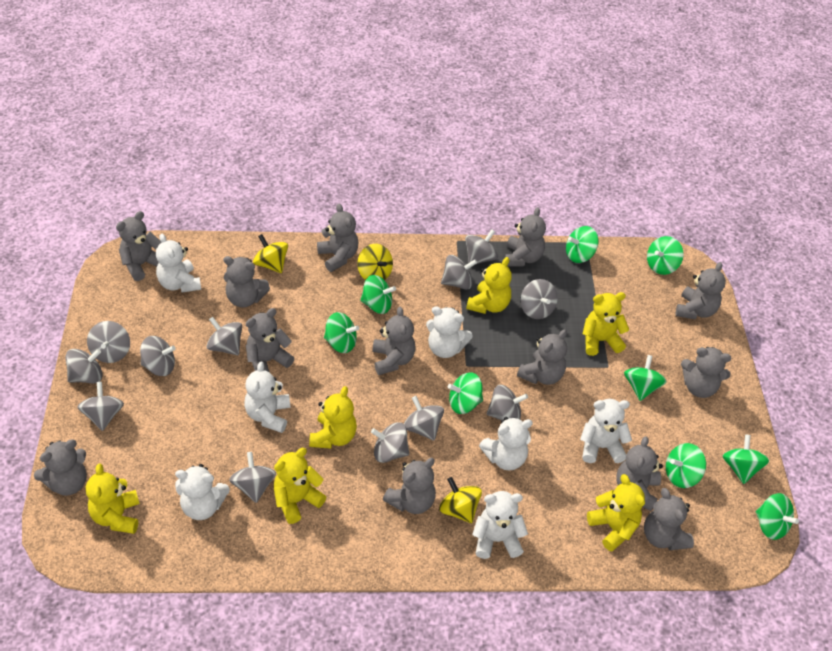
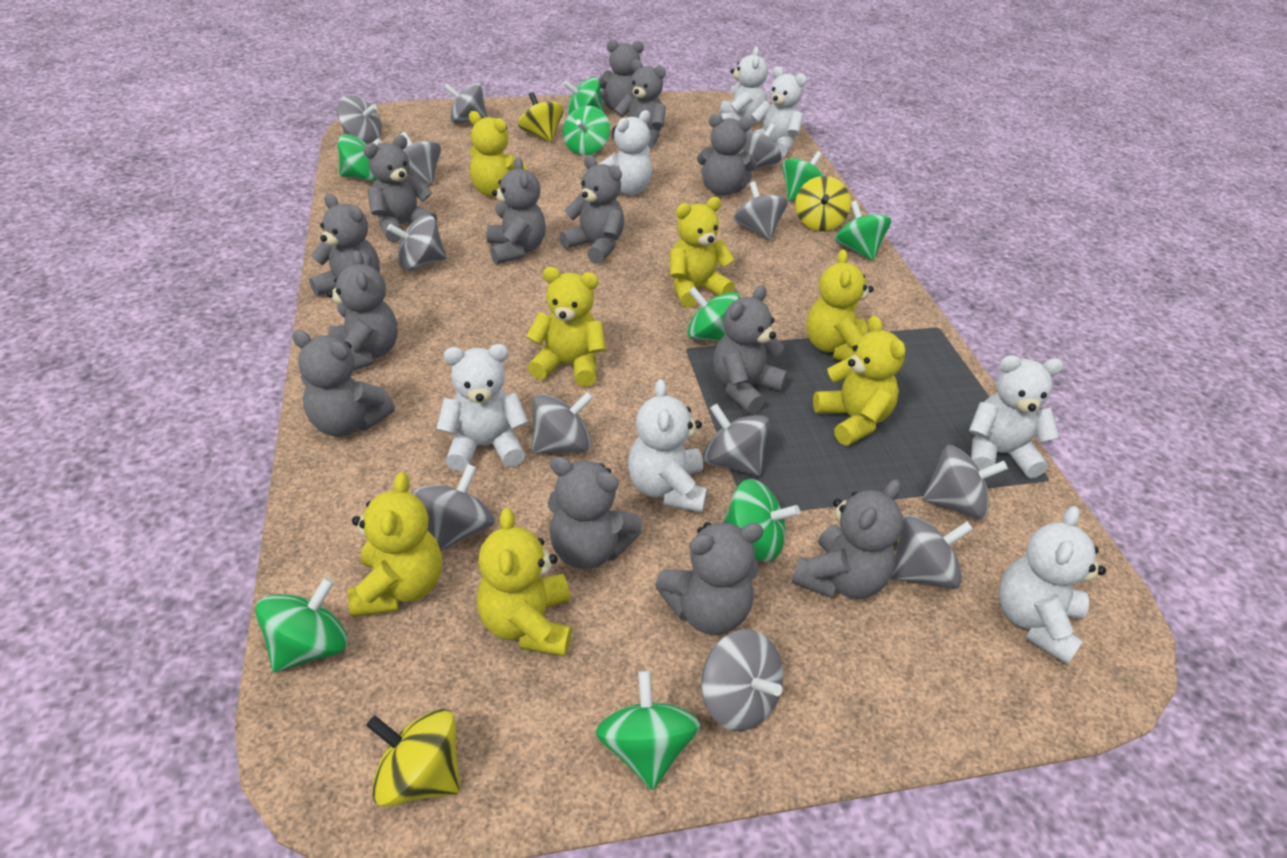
yellow teddy bear: 6 -> 7

